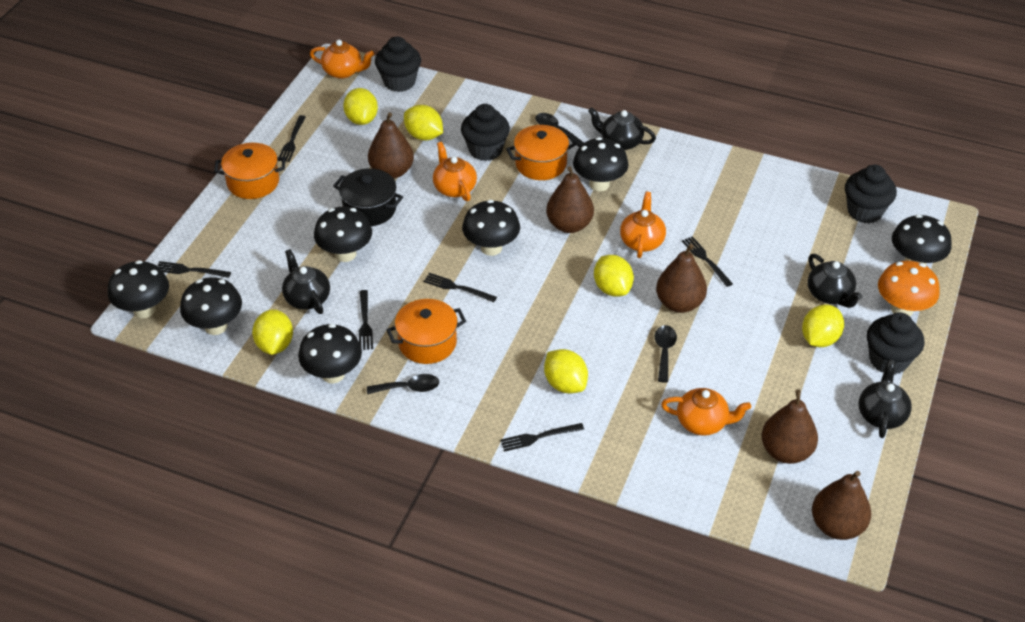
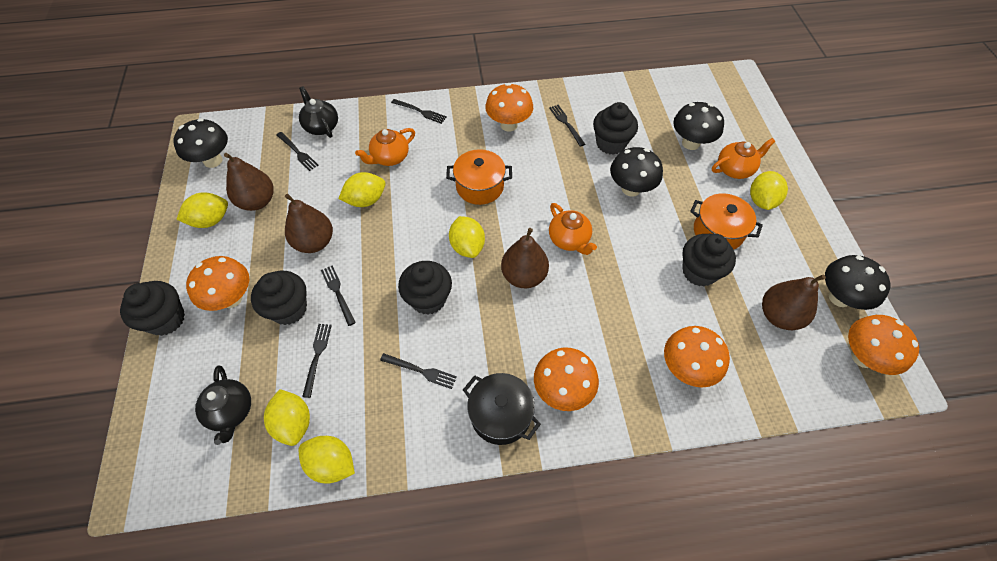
black cupcake: 4 -> 5
black mushroom: 7 -> 4
black spoon: 3 -> 0
black teapot: 4 -> 2
brown pear: 5 -> 4
orange mushroom: 1 -> 5
orange pot: 3 -> 2
orange teapot: 4 -> 3

